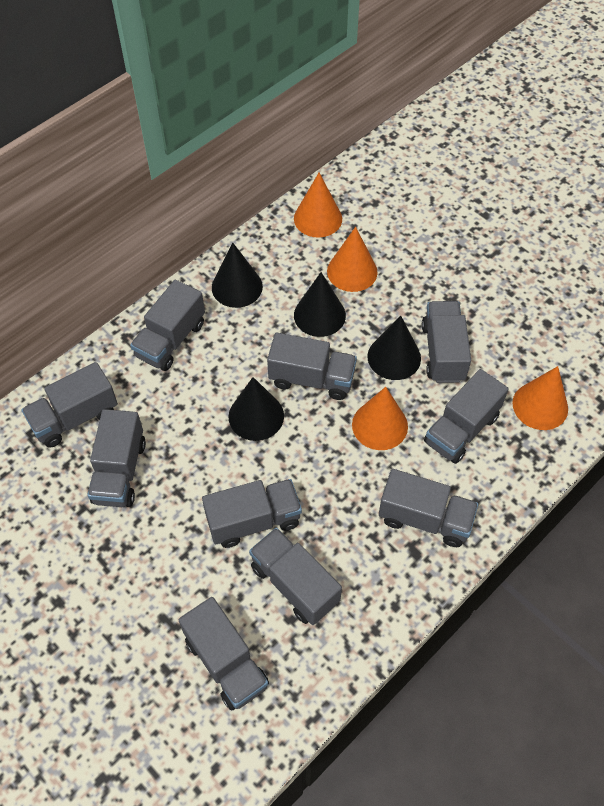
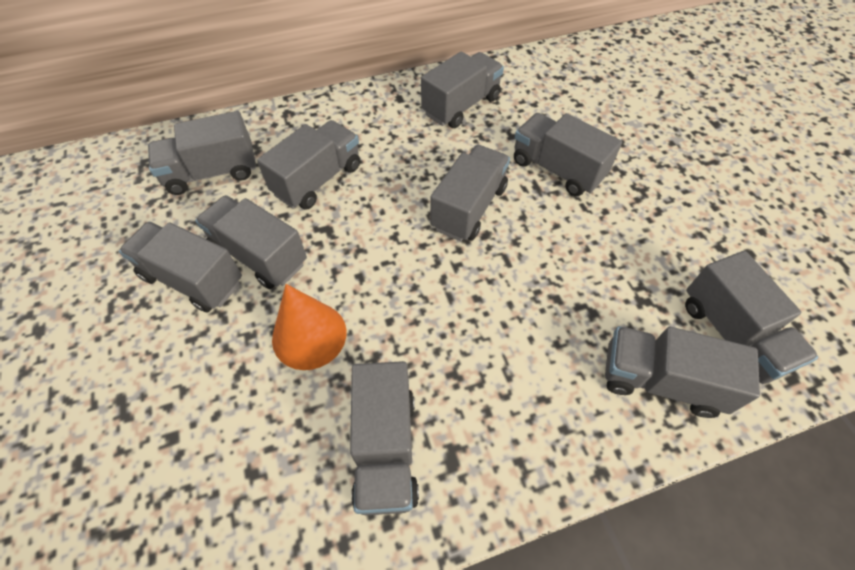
black cone: 4 -> 0
orange cone: 4 -> 1

